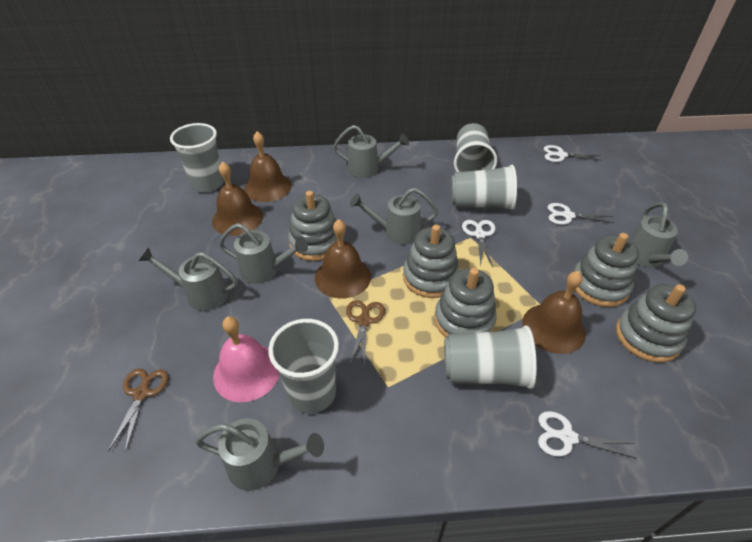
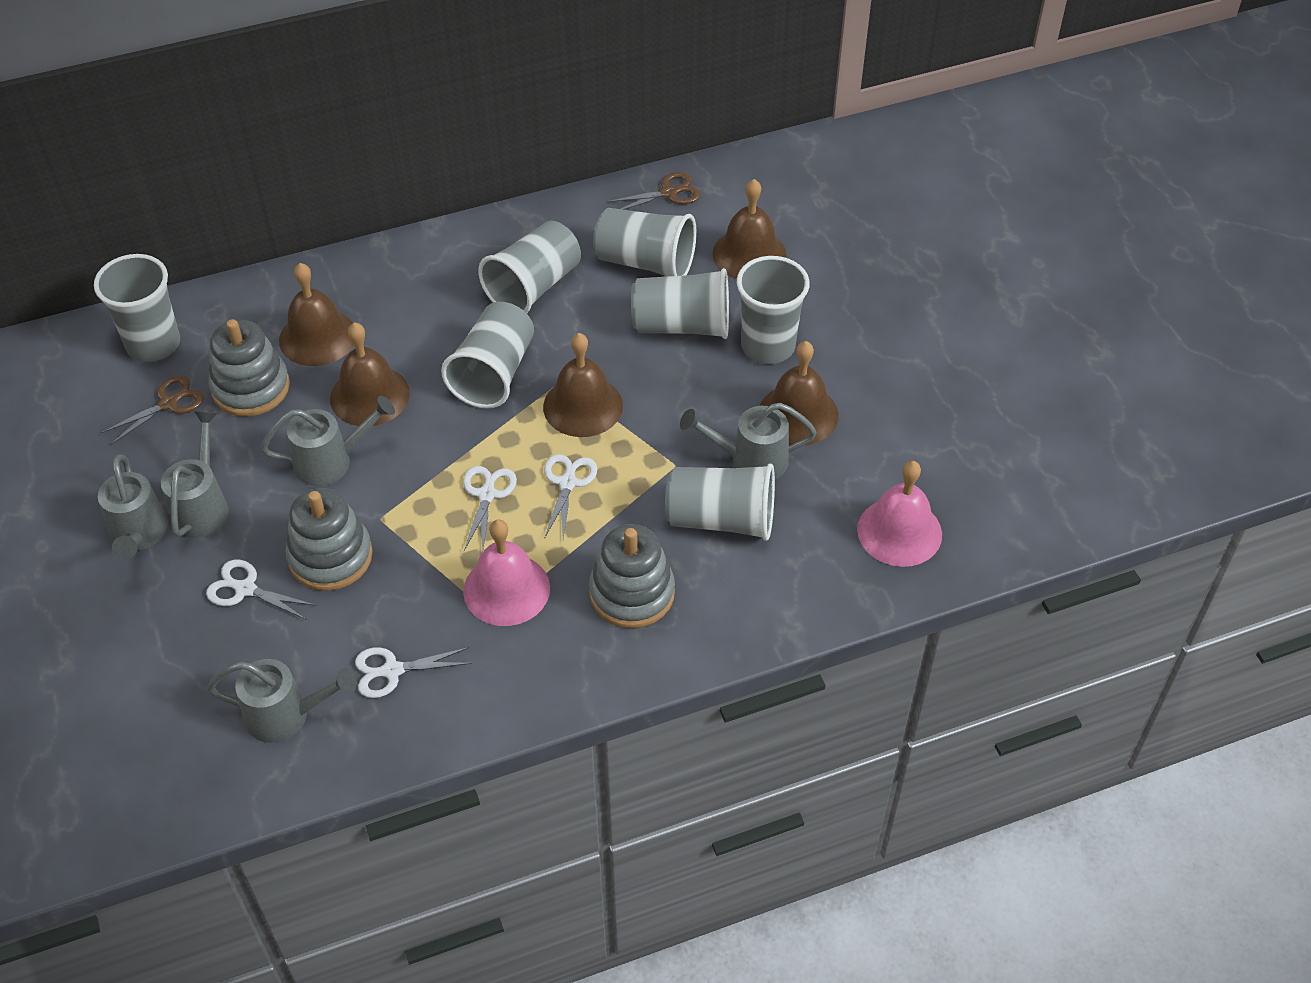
brown bell: 4 -> 5
grey cup: 5 -> 7
grey stacking toy: 5 -> 3
grey watering can: 6 -> 5
pink bell: 1 -> 2

